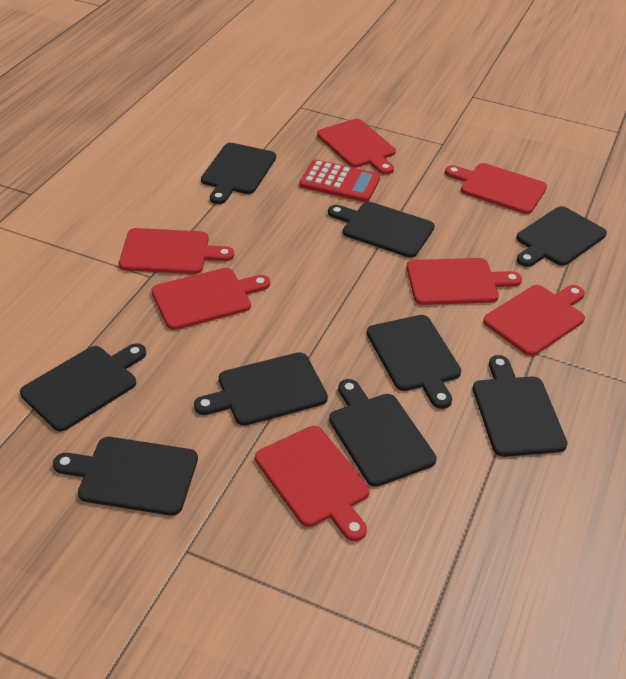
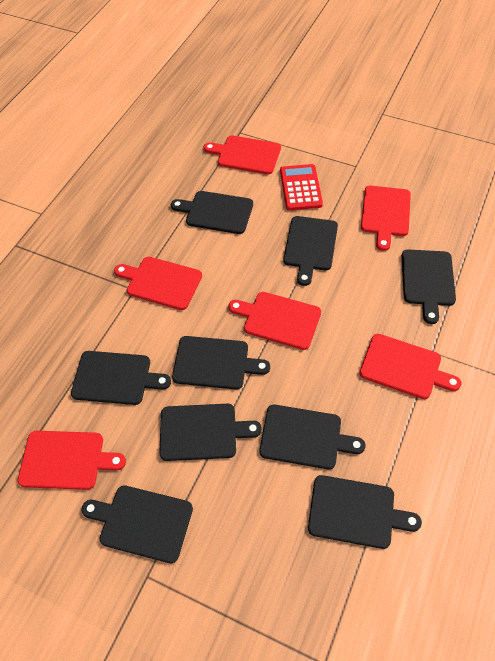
red cutting board: 7 -> 6

